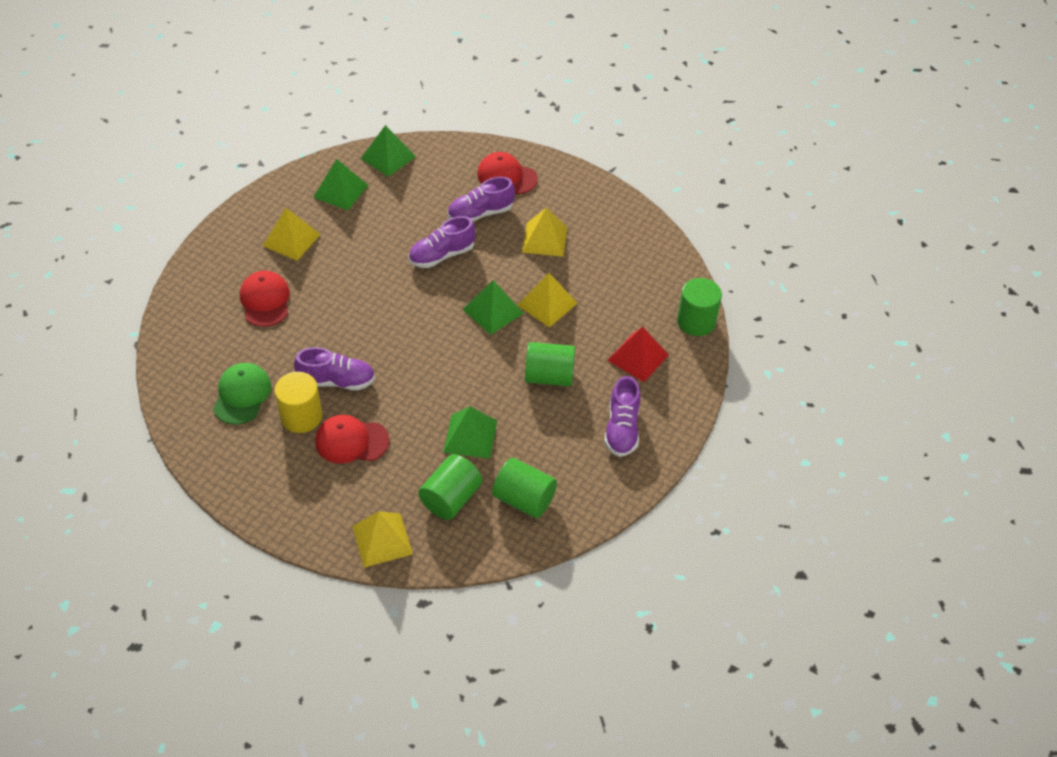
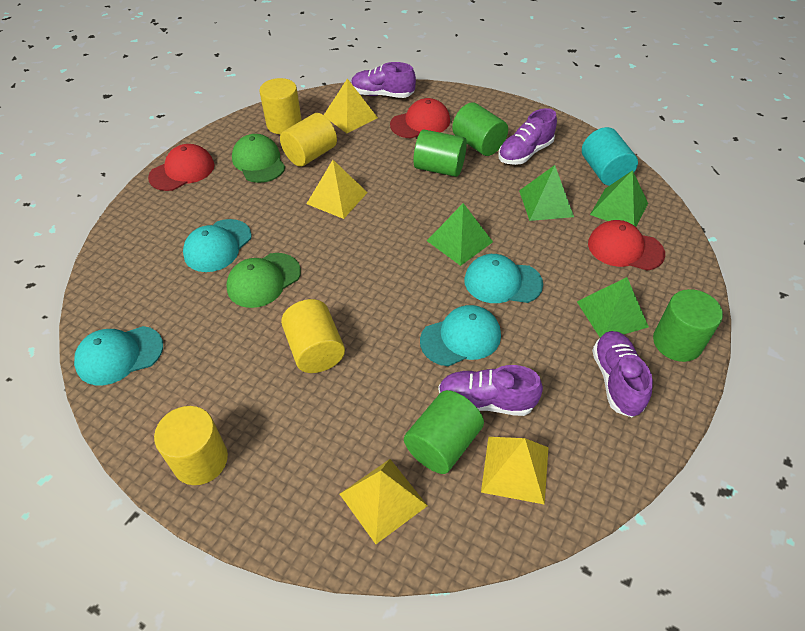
green cap: 1 -> 2
red pyramid: 1 -> 0
turquoise cap: 0 -> 4
turquoise cylinder: 0 -> 1
yellow cylinder: 1 -> 4

